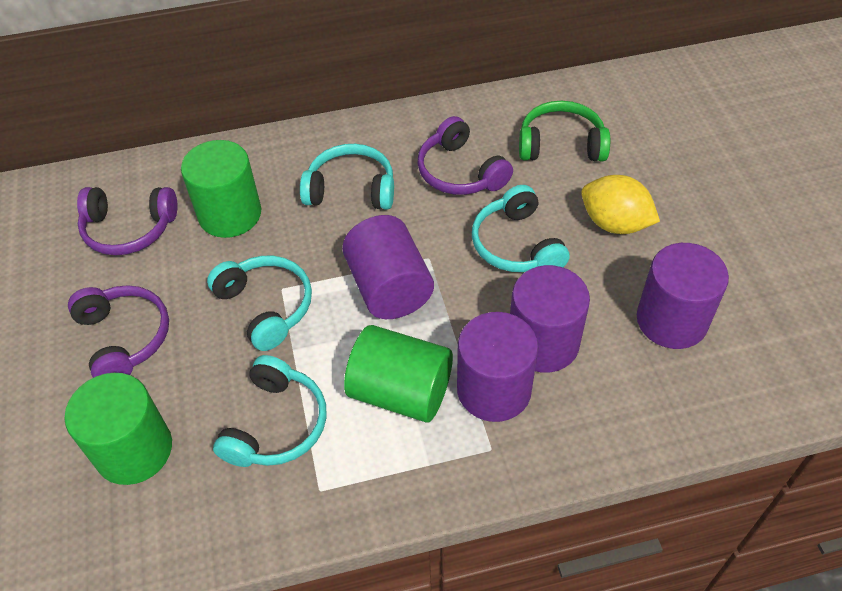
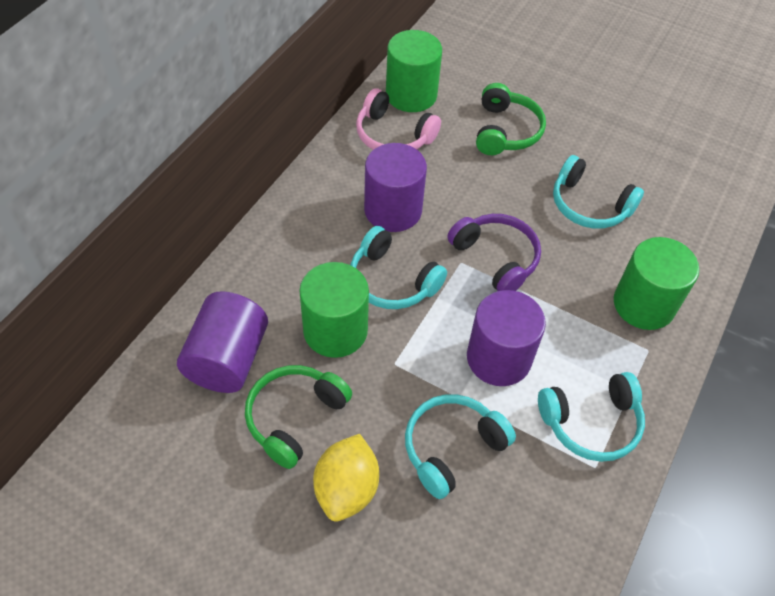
green headphones: 1 -> 2
pink headphones: 0 -> 1
purple cylinder: 4 -> 3
purple headphones: 3 -> 1

